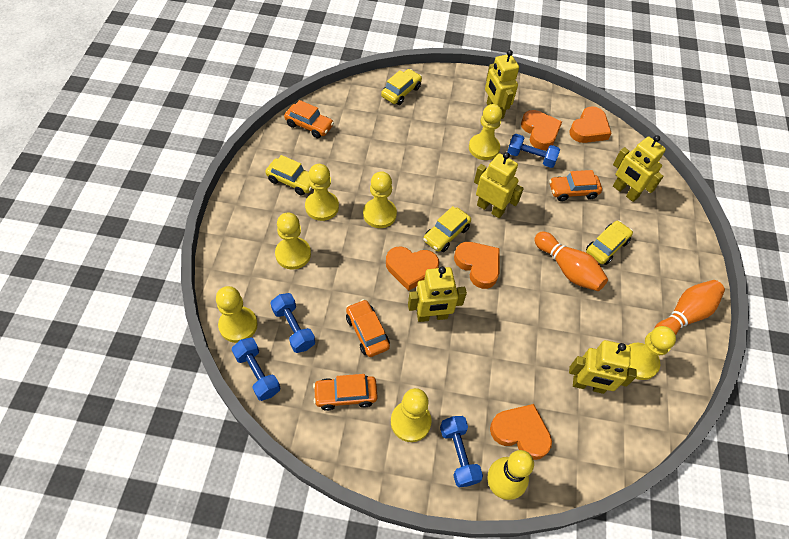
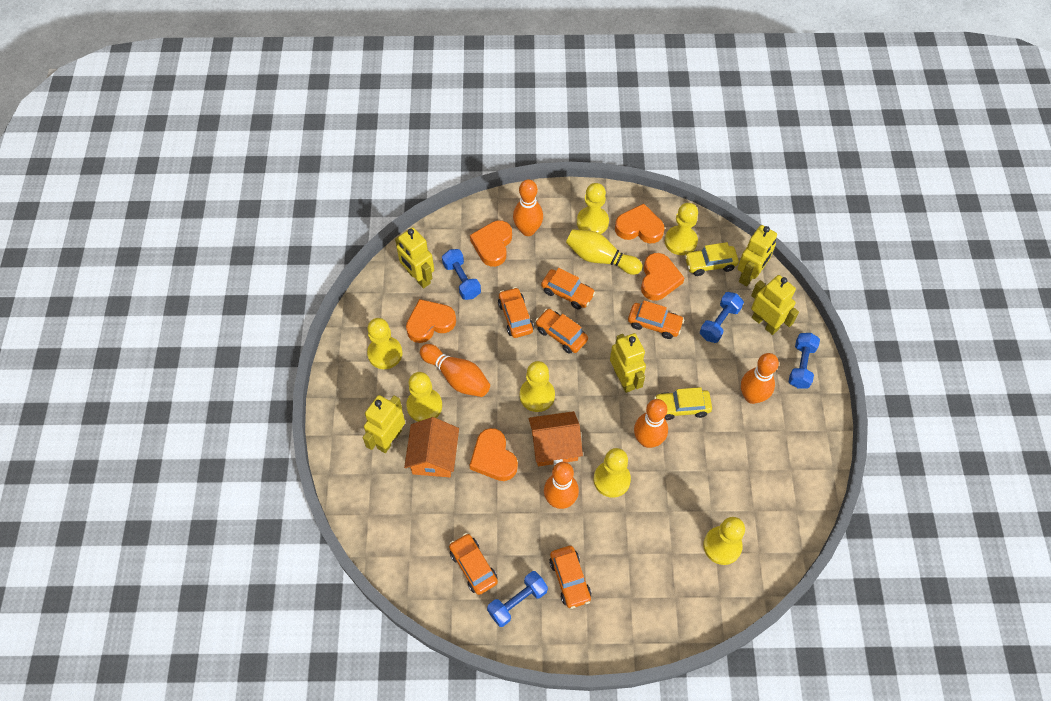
orange bowling pin: 2 -> 5
orange car: 4 -> 6
orange house: 0 -> 2
yellow car: 4 -> 2

